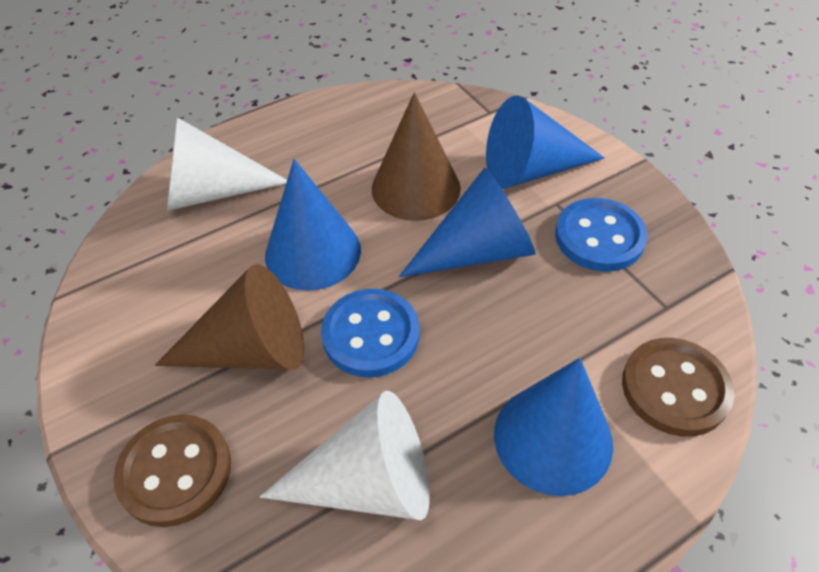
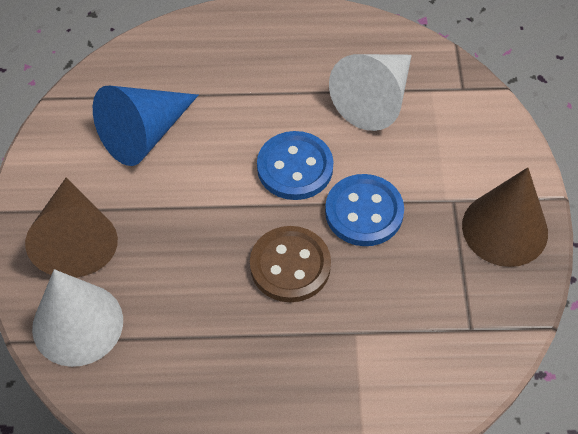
blue cone: 4 -> 1
brown button: 2 -> 1

